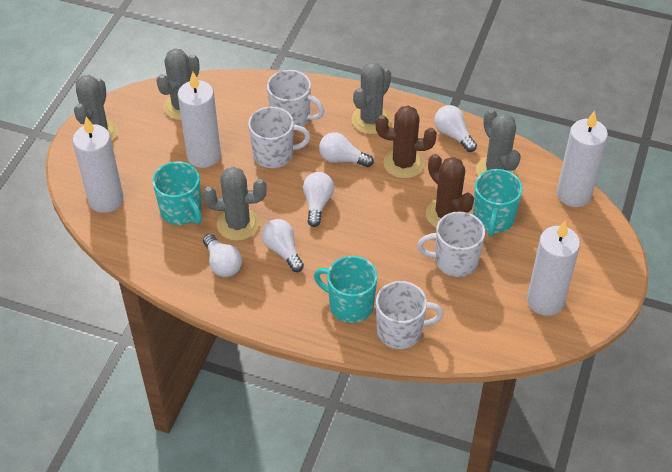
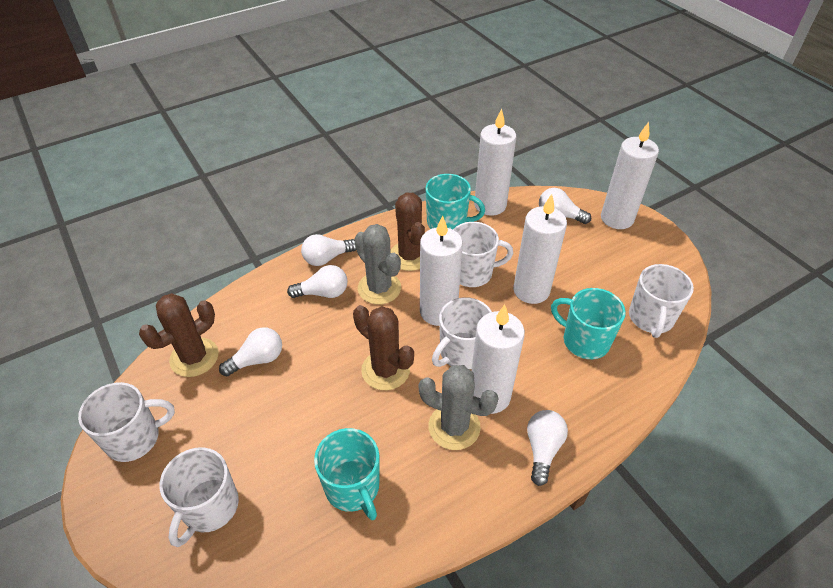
brown cactus: 2 -> 3
grey cactus: 5 -> 2
white candle: 4 -> 5
white mug: 4 -> 5

